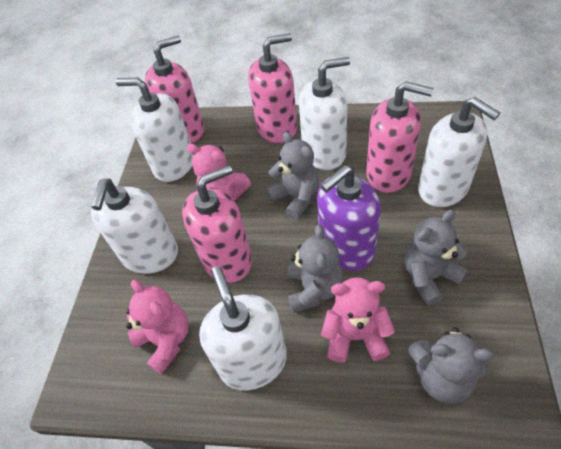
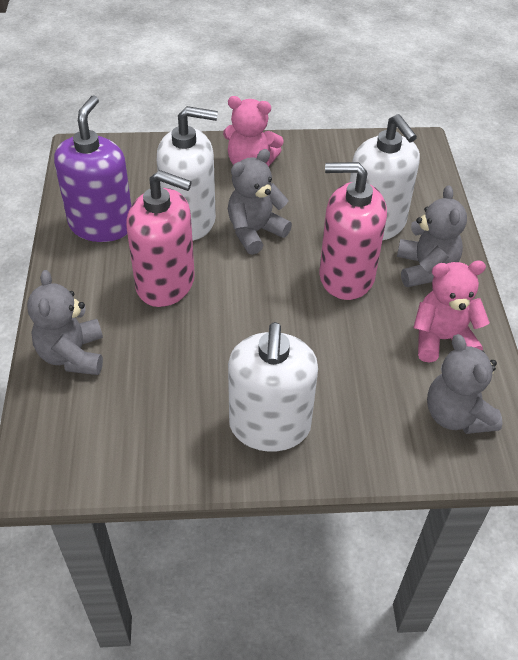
pink soap dispenser: 4 -> 2
pink teddy bear: 3 -> 2
white soap dispenser: 5 -> 3

